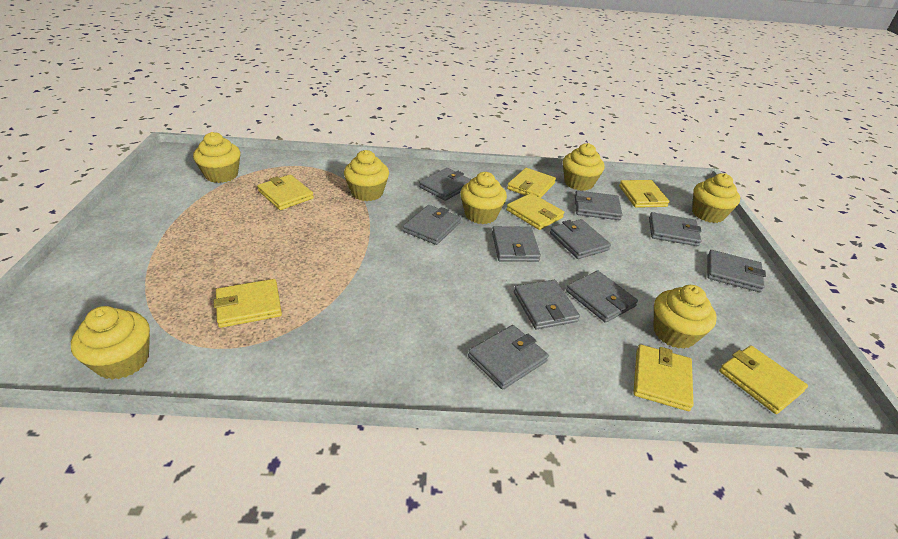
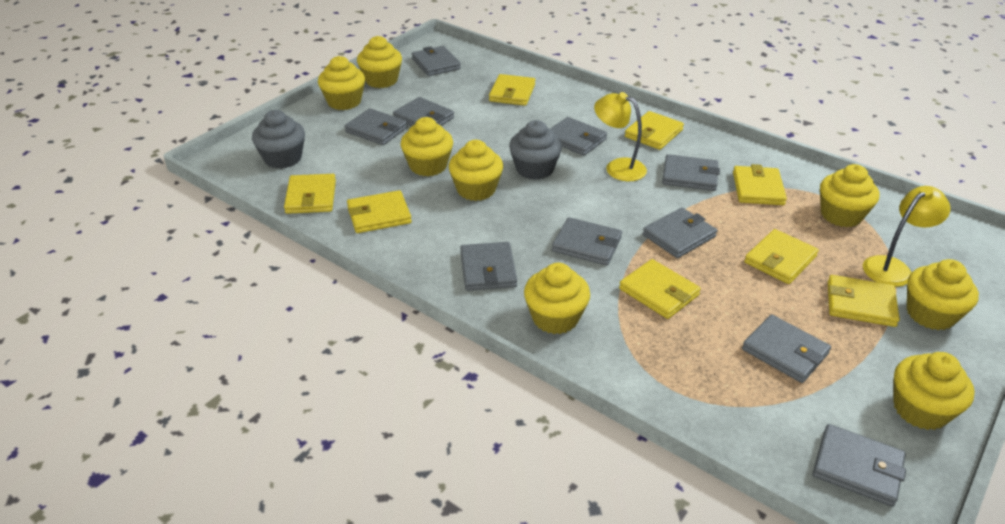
grey cupcake: 0 -> 2
yellow cupcake: 7 -> 8
yellow lamp: 0 -> 2
yellow wallet: 7 -> 8

